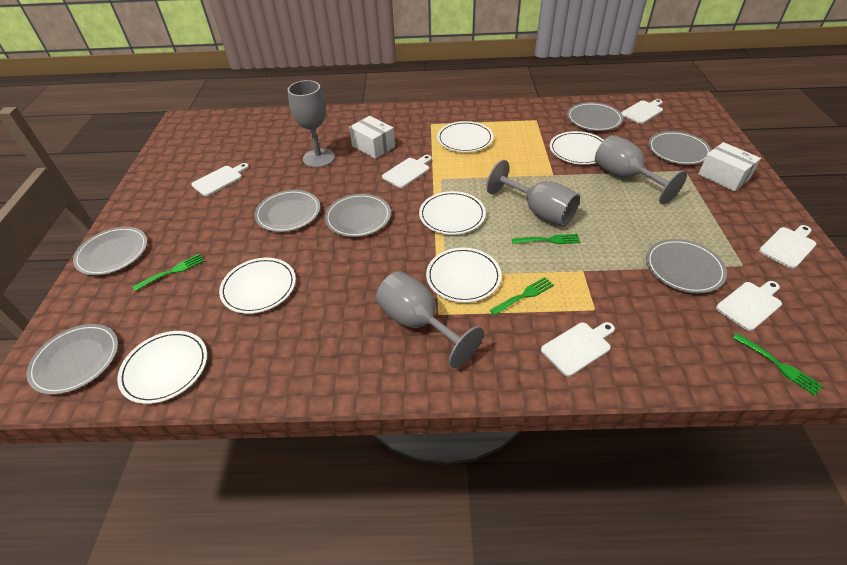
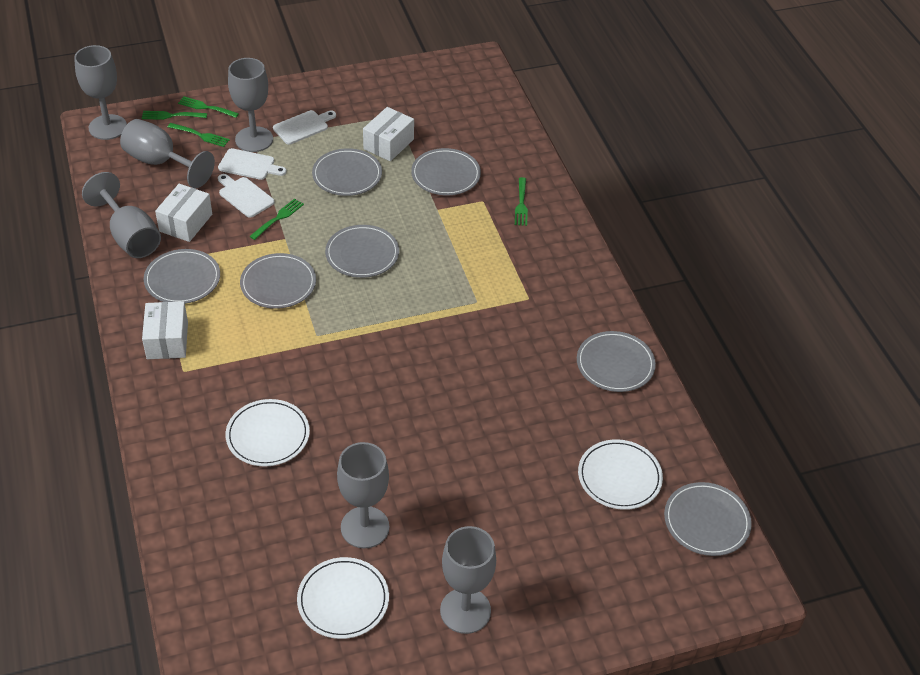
green fork: 4 -> 5
grey goblet: 4 -> 6
white box: 2 -> 3
white cutting board: 6 -> 3
white plate: 6 -> 3

